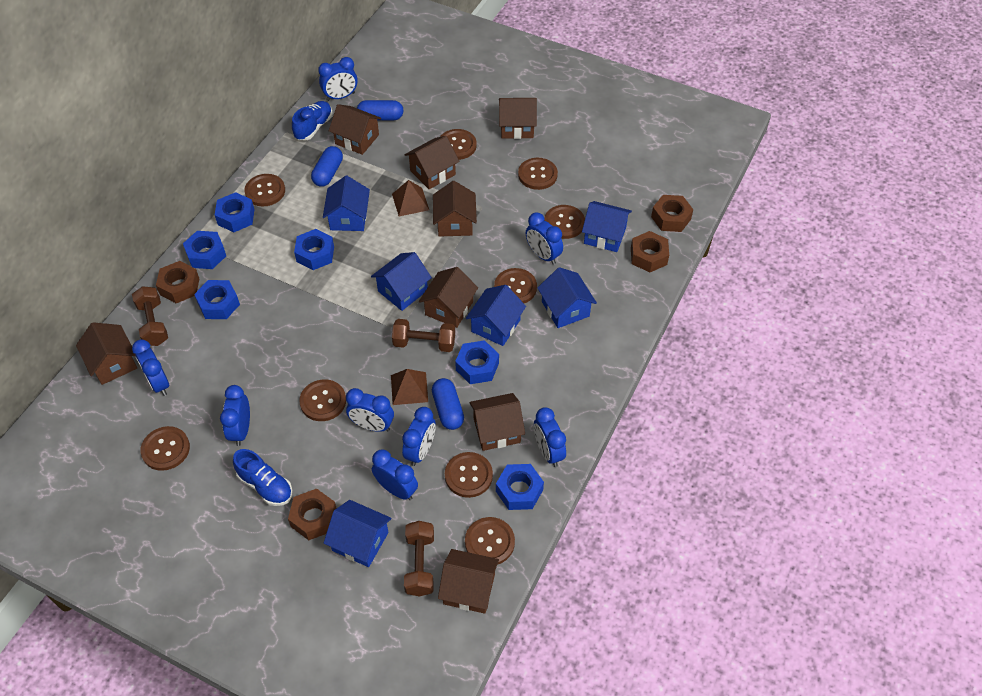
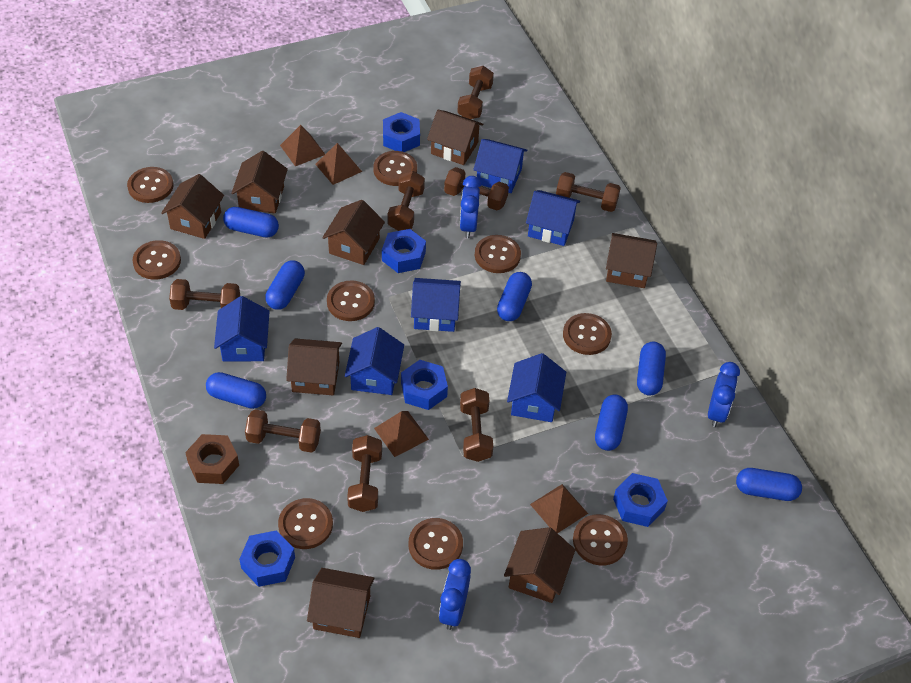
blue capsule: 3 -> 7
blue clock: 8 -> 3
blue nut: 6 -> 5
blue shoe: 2 -> 0
brown dumbbell: 3 -> 8
brown nut: 4 -> 1
brown pyramid: 2 -> 4

